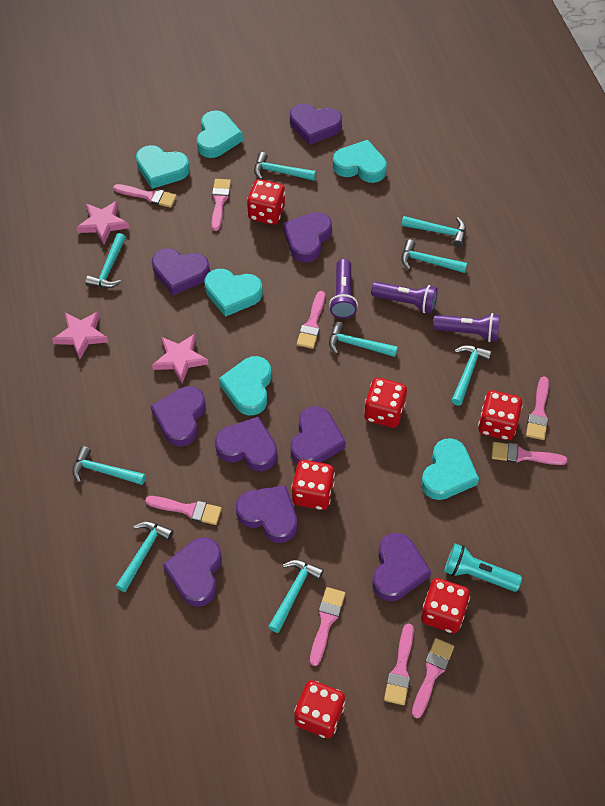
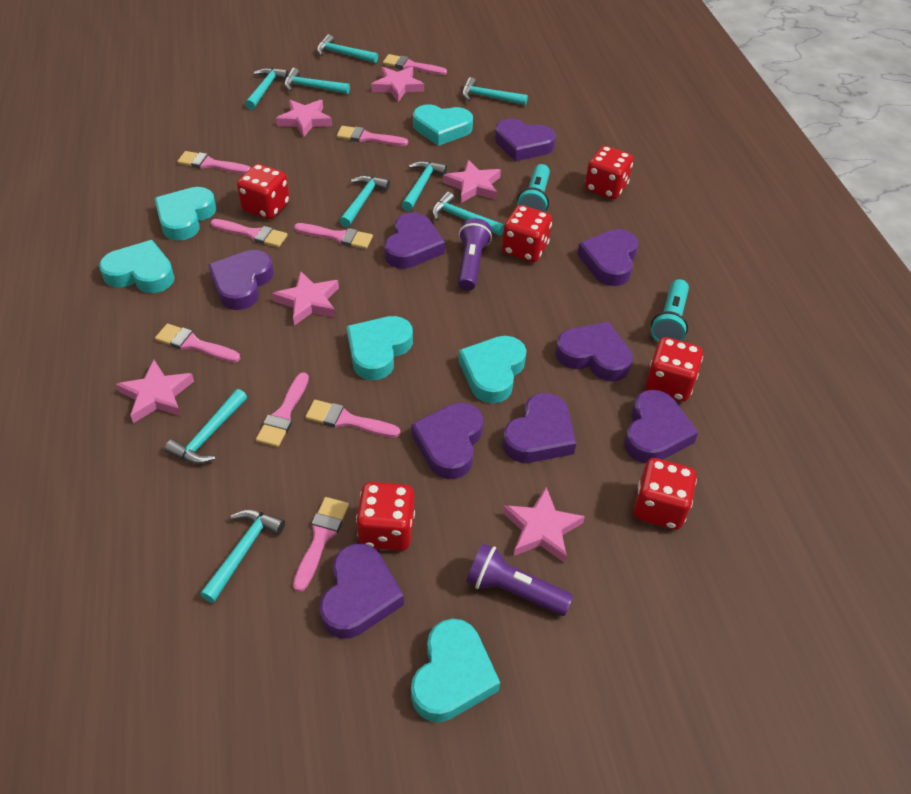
pink star: 3 -> 6
purple flashlight: 3 -> 2
turquoise flashlight: 1 -> 2

